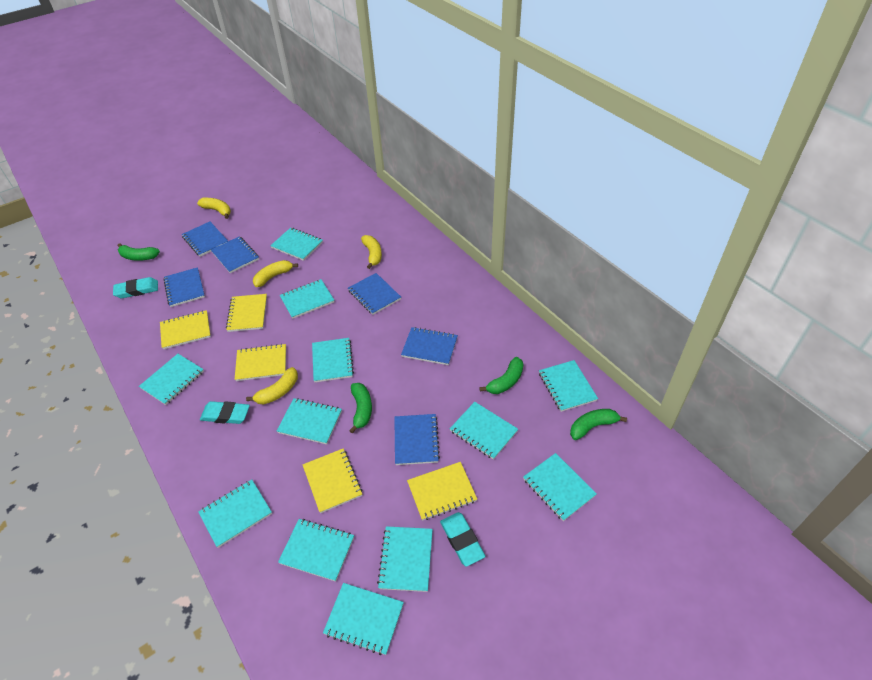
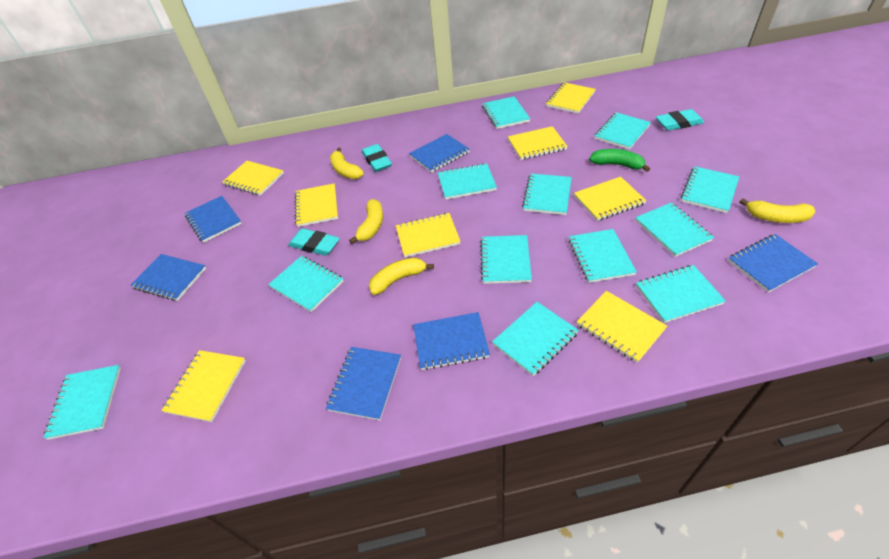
green banana: 4 -> 1
yellow notebook: 5 -> 8

